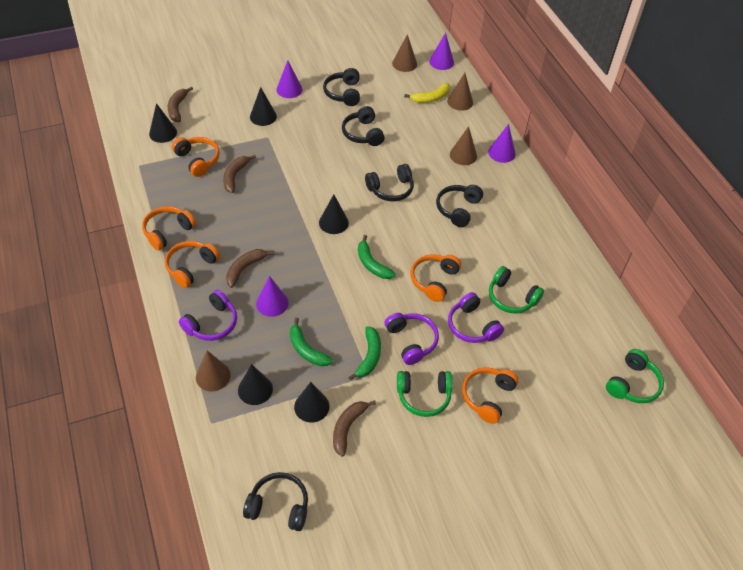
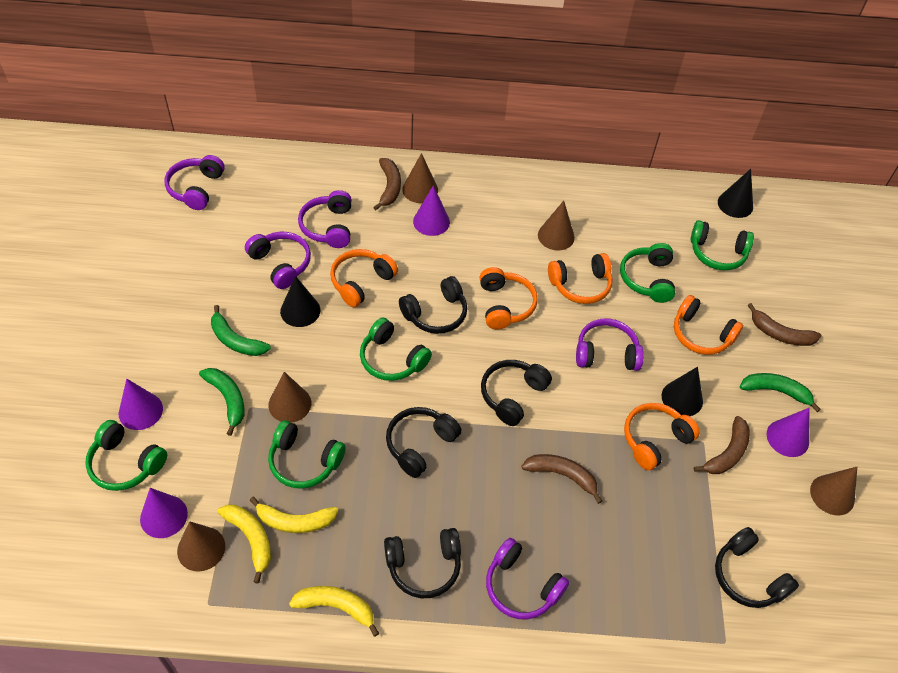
black cone: 5 -> 3
brown cone: 4 -> 5
green headphones: 3 -> 5
purple headphones: 3 -> 5
yellow banana: 1 -> 3

